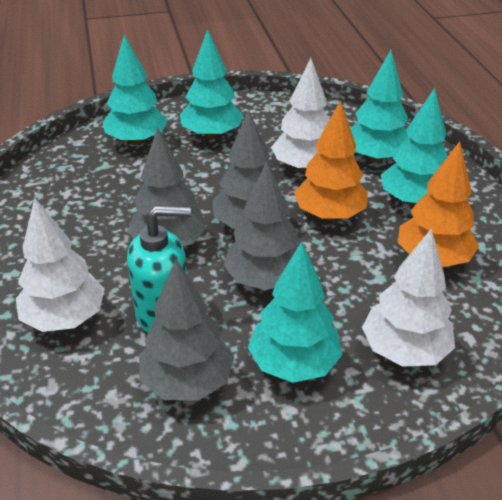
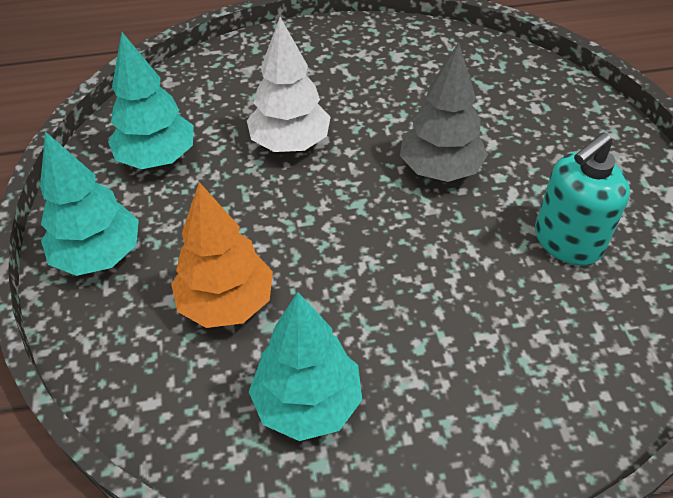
grey tree: 4 -> 1
orange tree: 2 -> 1
turquoise tree: 5 -> 3
white tree: 3 -> 1

